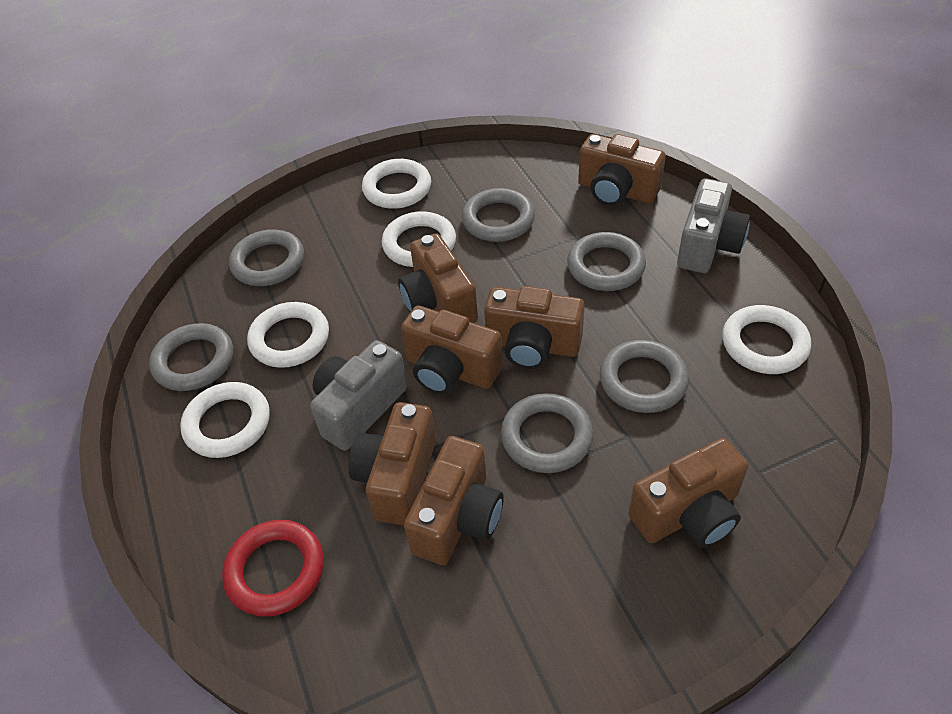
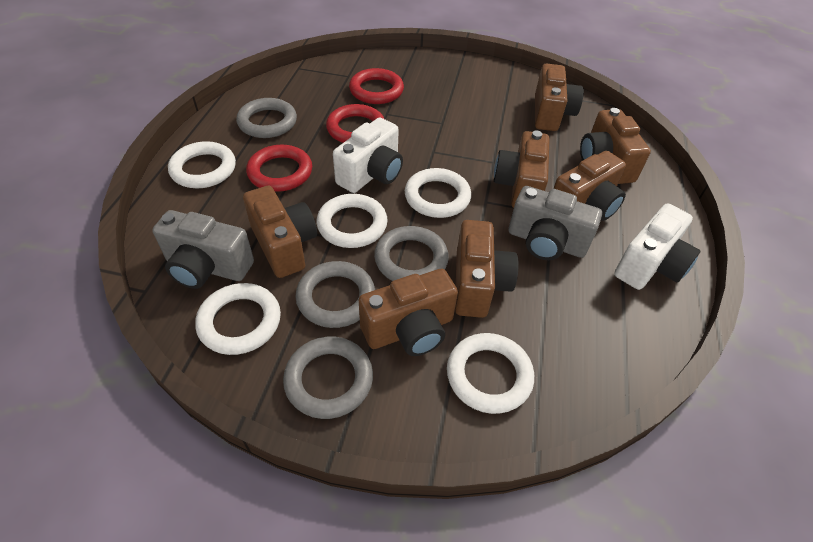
grey ring: 6 -> 4
red ring: 1 -> 3
white camera: 0 -> 2

